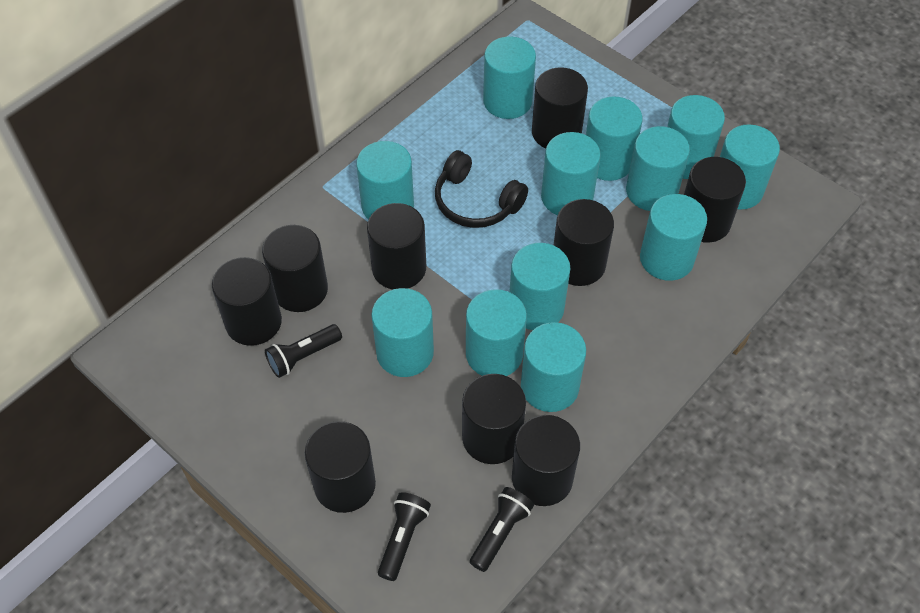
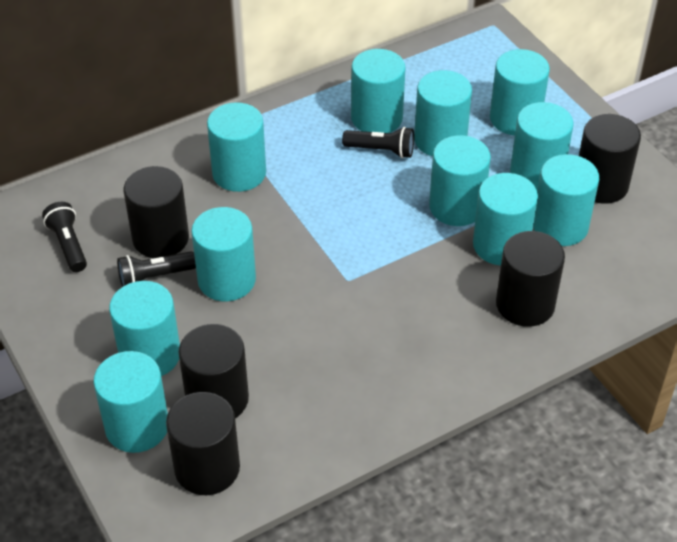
black cylinder: 9 -> 5
black headphones: 1 -> 0
turquoise cylinder: 12 -> 11

